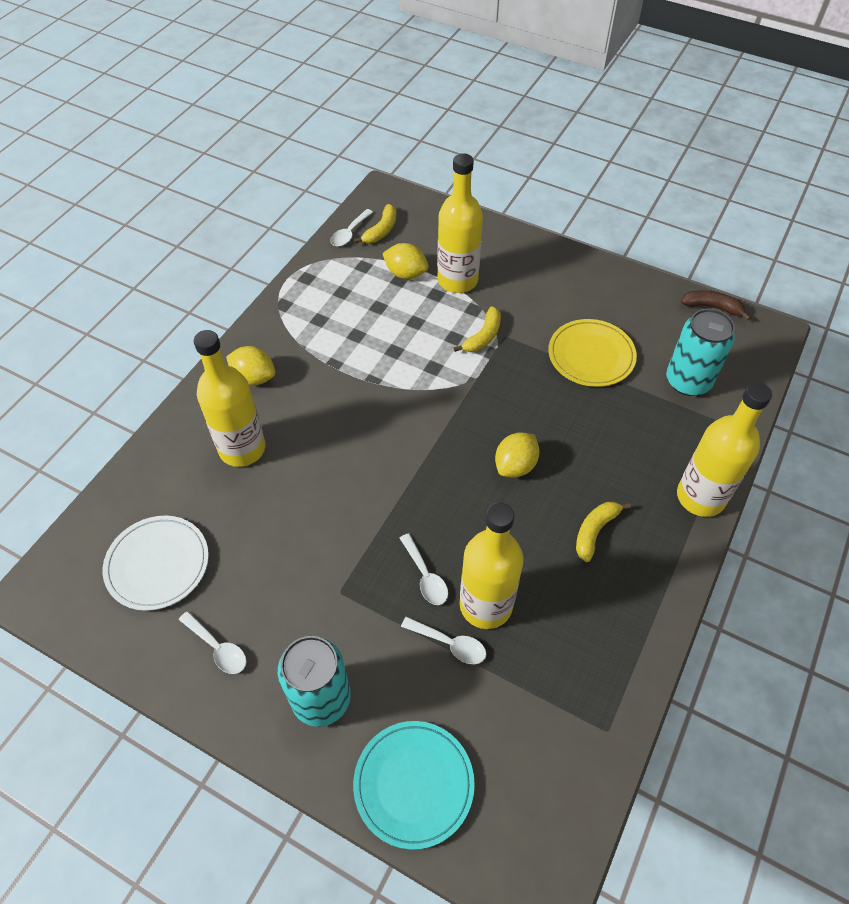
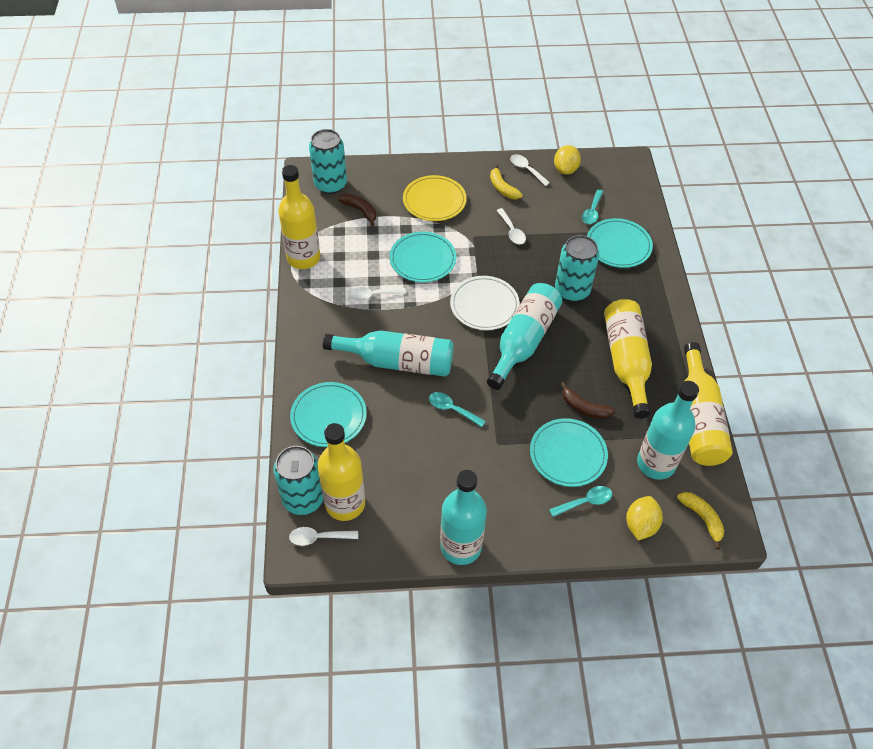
brown banana: 1 -> 2
turquoise bottle: 0 -> 4
turquoise can: 2 -> 3
turquoise plate: 1 -> 4
turquoise spoon: 0 -> 3
yellow banana: 3 -> 2
yellow lemon: 3 -> 2

